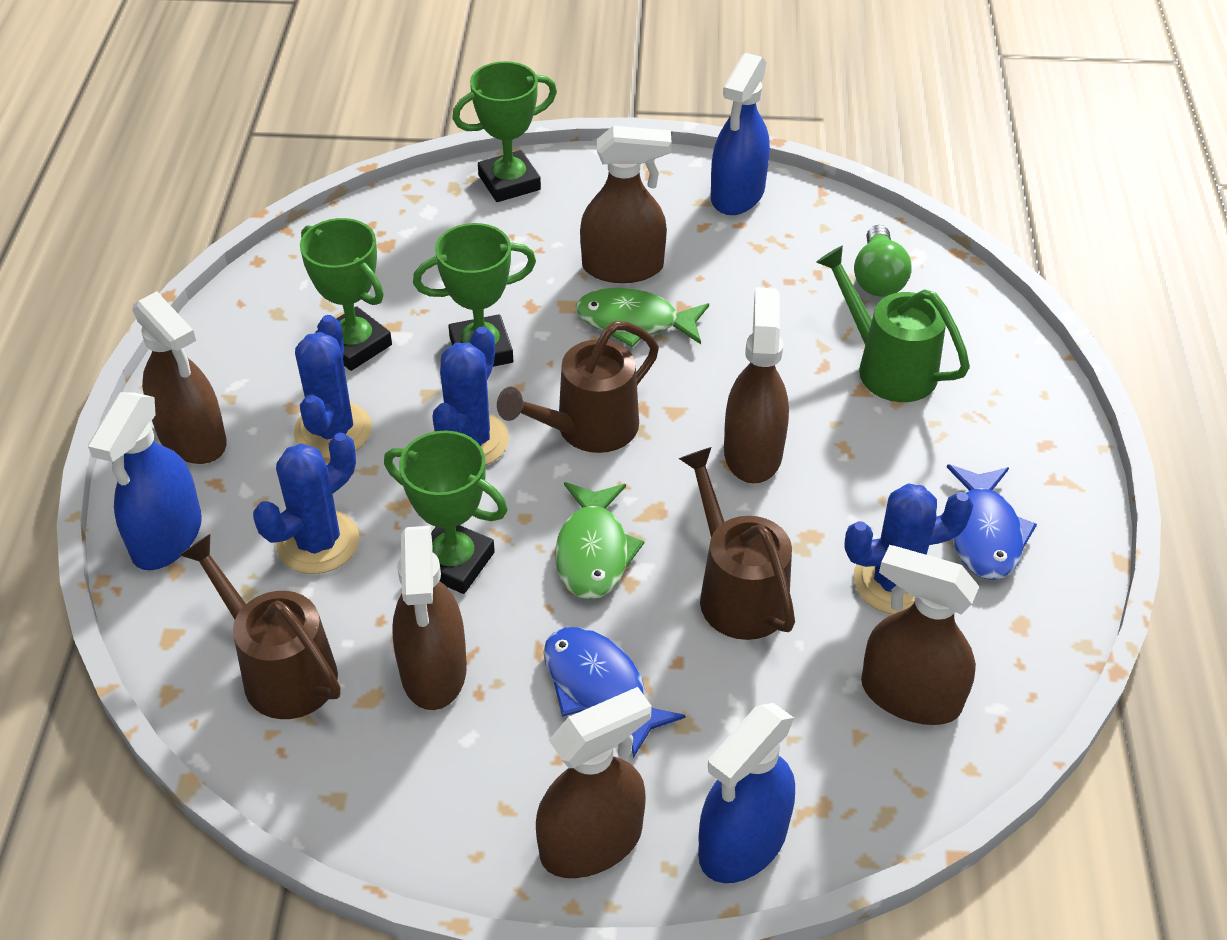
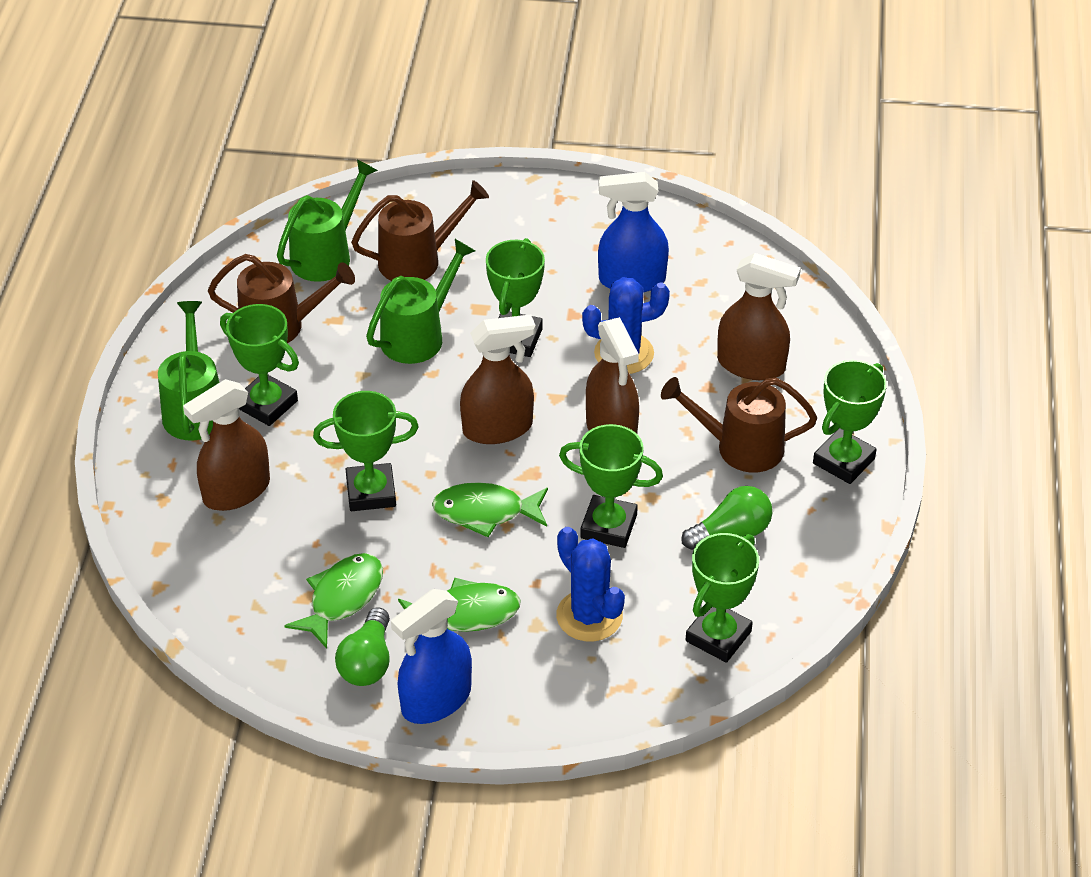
blue cactus: 4 -> 2
blue fish: 2 -> 0
blue spray bottle: 3 -> 2
brown spray bottle: 6 -> 4
green fish: 2 -> 3
green light bulb: 1 -> 2
green trophy: 4 -> 6
green watering can: 1 -> 3

